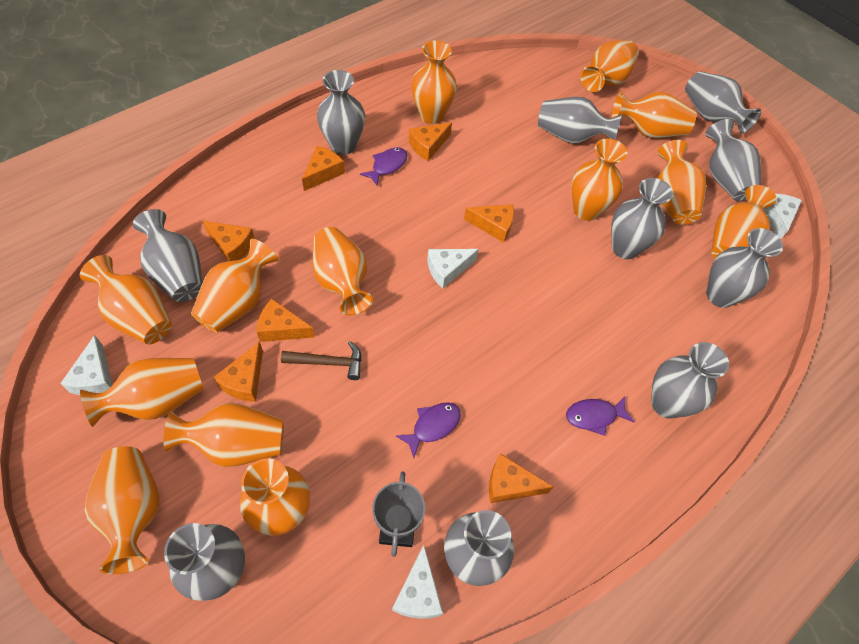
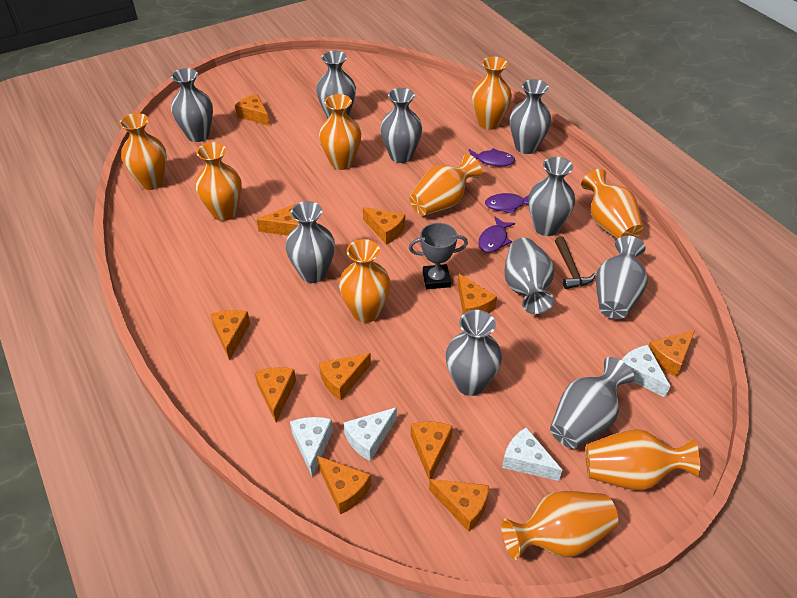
orange cheese: 7 -> 11
orange vase: 13 -> 9

